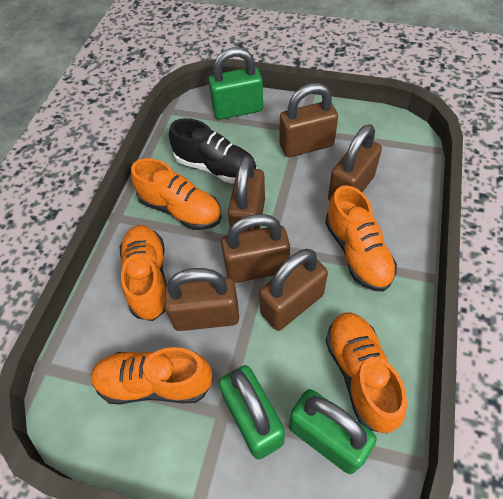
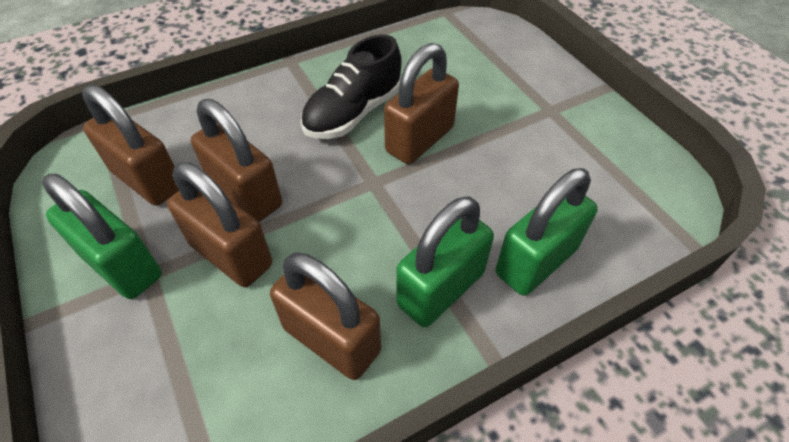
brown padlock: 6 -> 5
orange shoe: 5 -> 0

